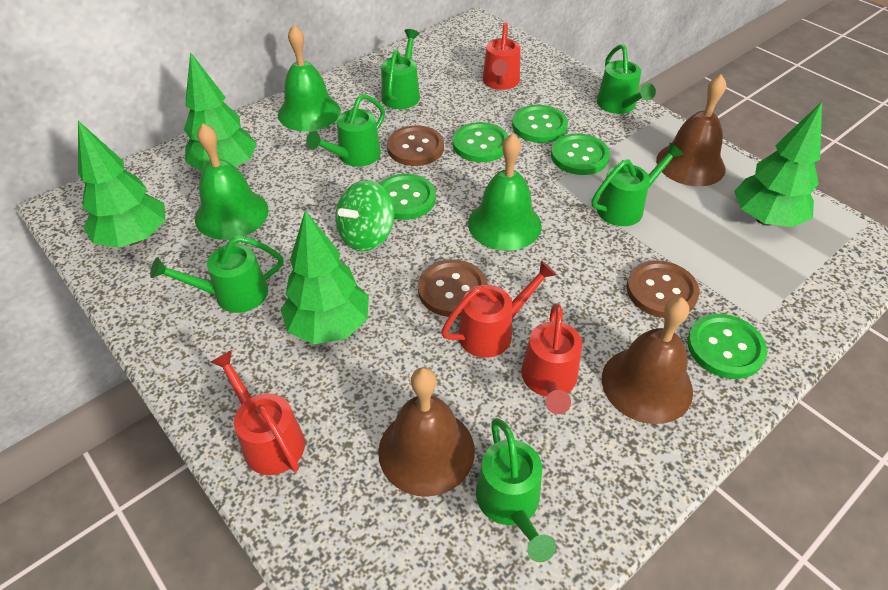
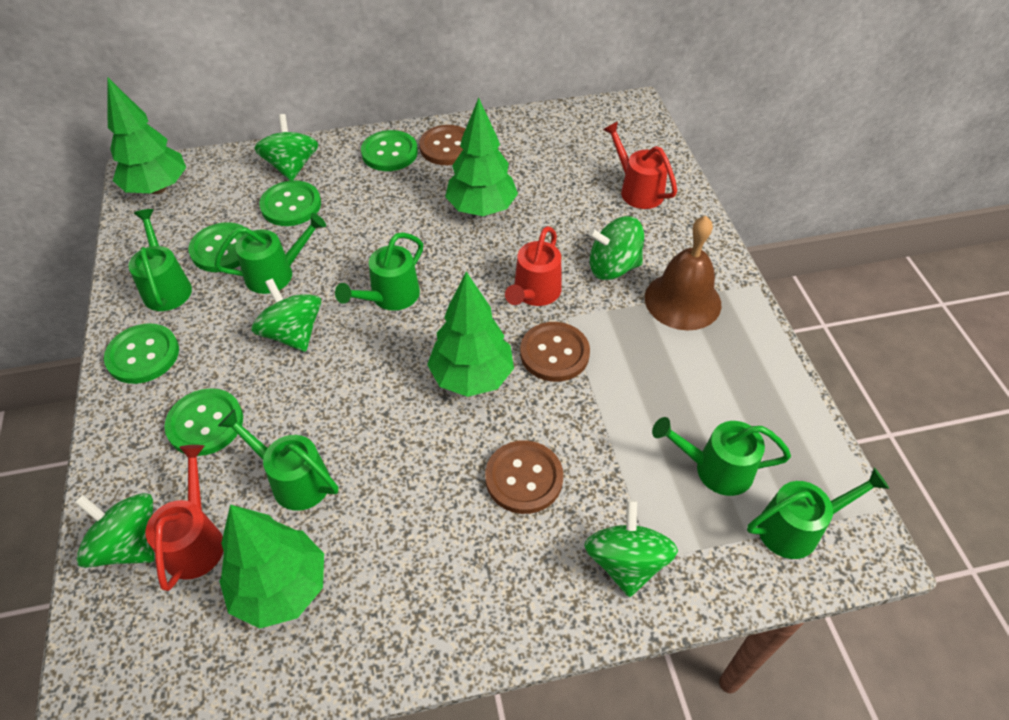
brown bell: 3 -> 1
green bell: 3 -> 0
green spinning top: 1 -> 5
red watering can: 4 -> 3

